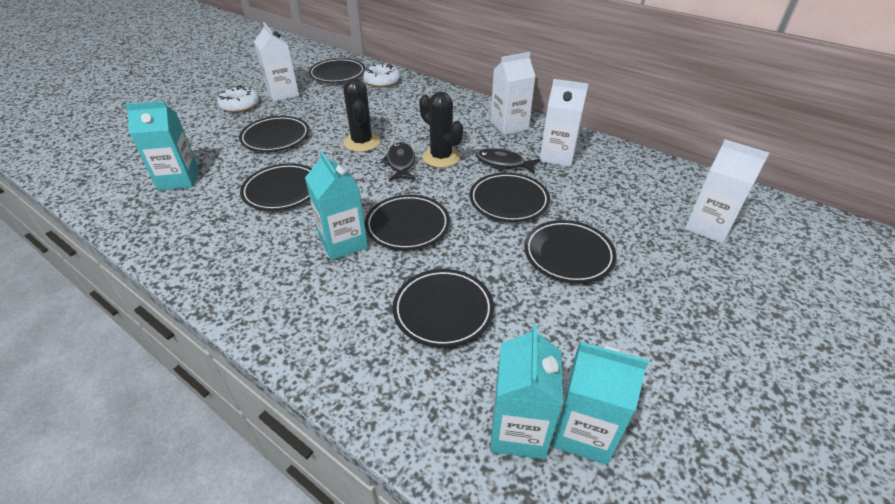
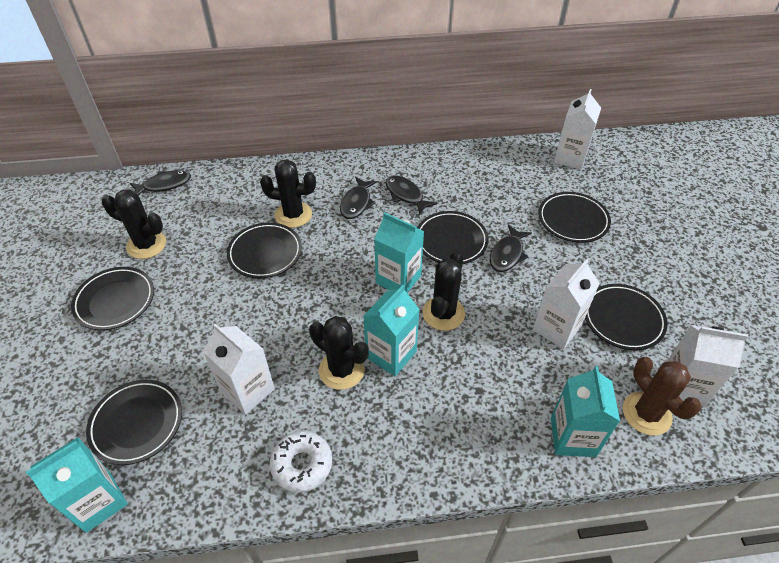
black cactus: 2 -> 4
black fish: 2 -> 4
black plate: 7 -> 6
brown cactus: 0 -> 1
white donut: 2 -> 1

